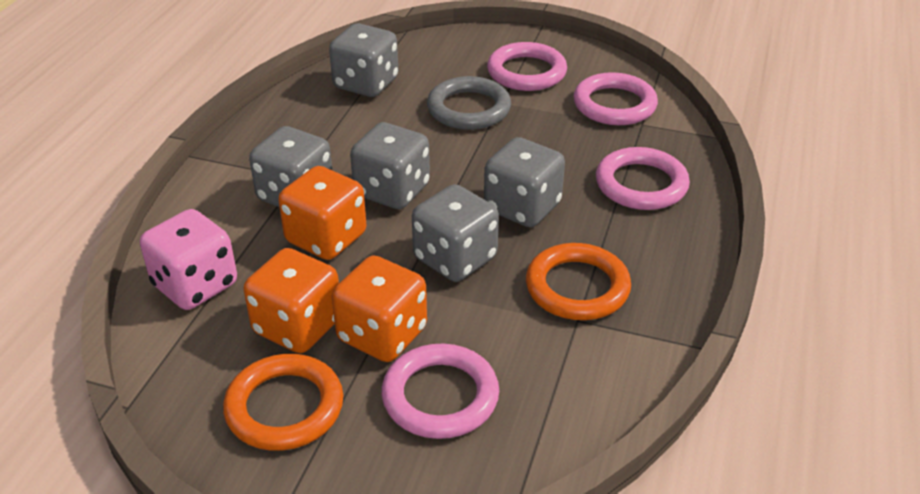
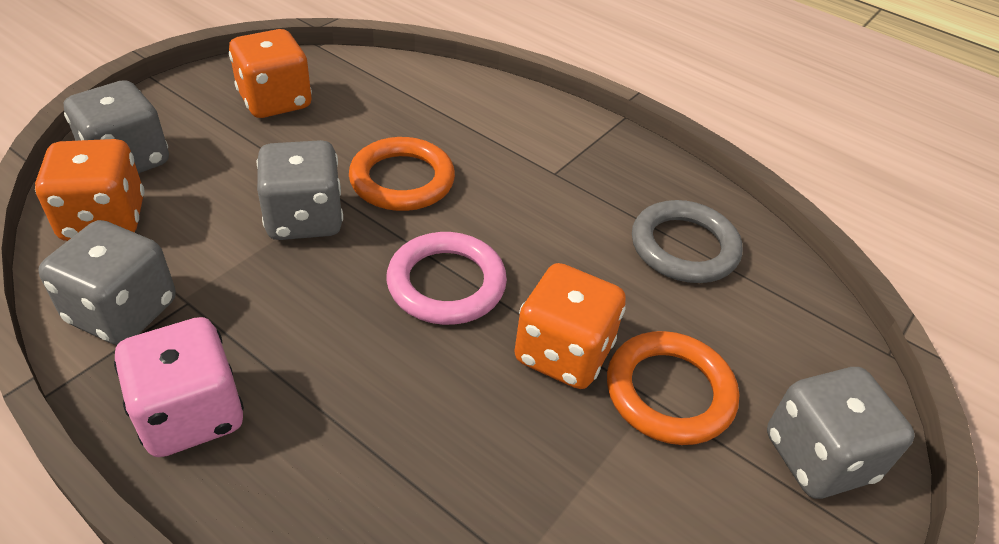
grey dice: 5 -> 4
pink ring: 4 -> 1

